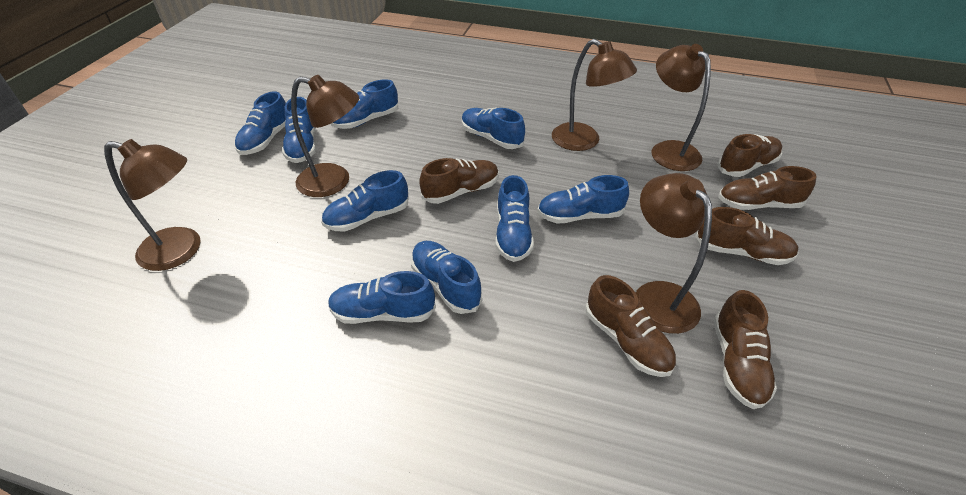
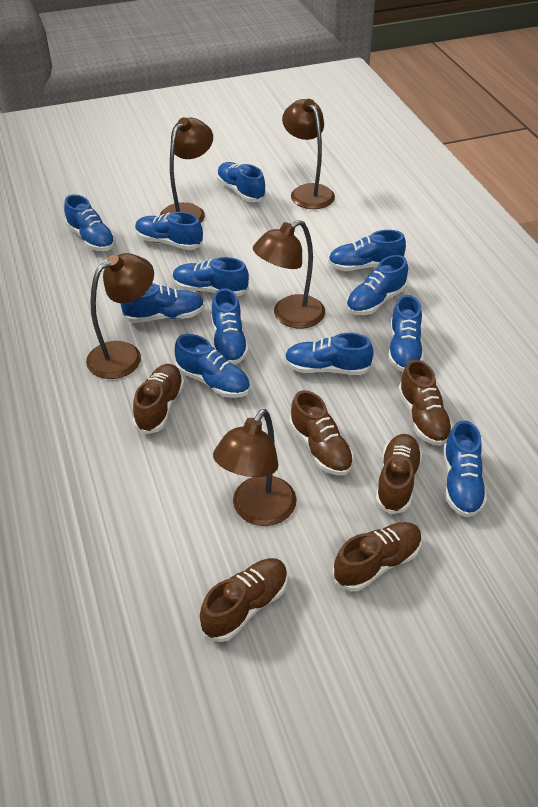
blue shoe: 9 -> 12

